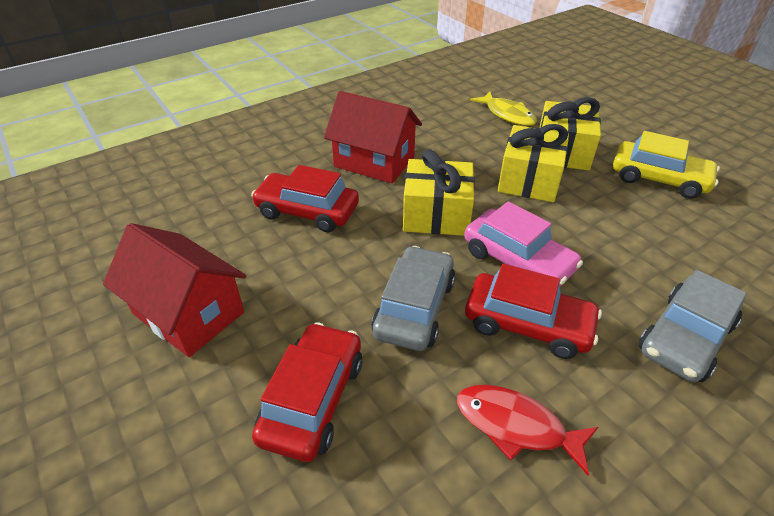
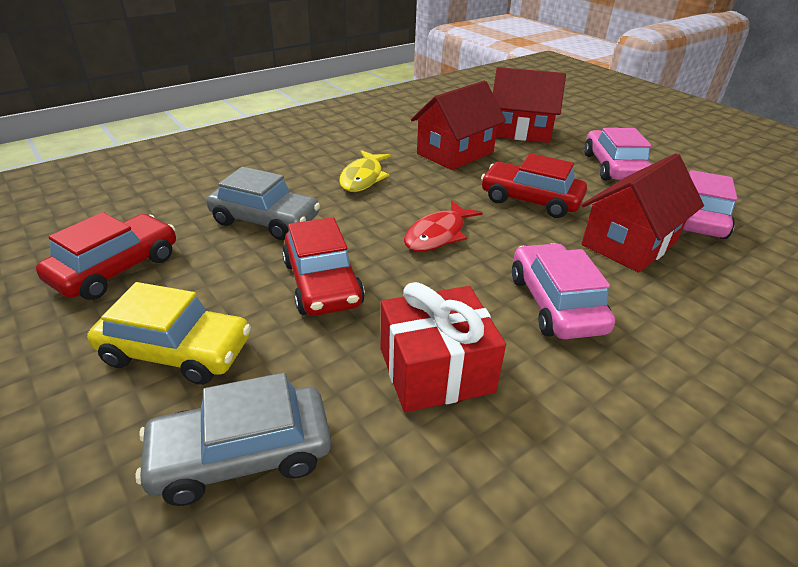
pink car: 1 -> 3
red gift: 0 -> 1
red house: 2 -> 3
yellow gift: 3 -> 0

